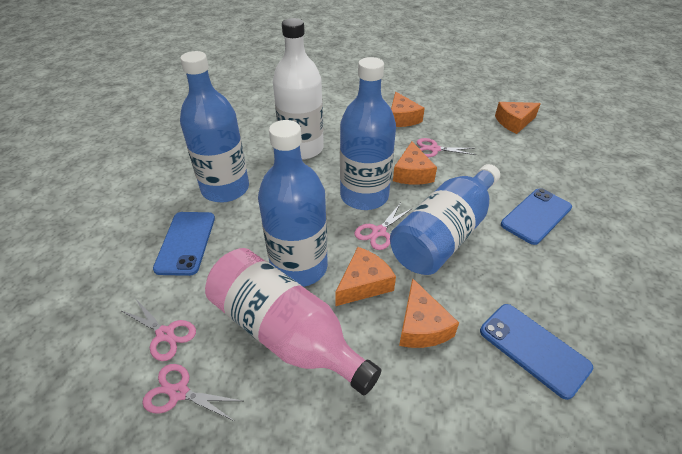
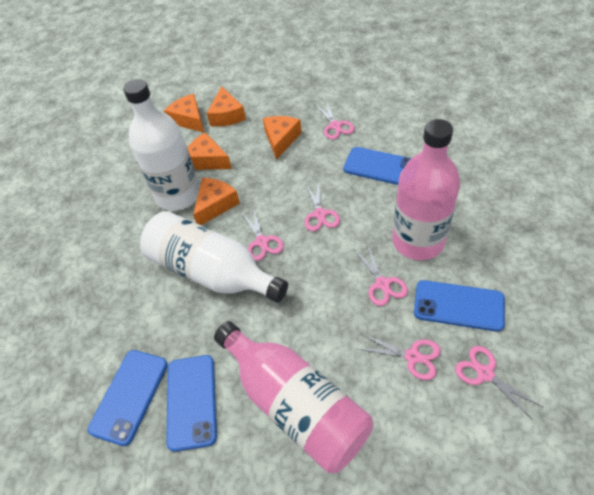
blue bottle: 4 -> 0
blue phone: 3 -> 4
pink bottle: 1 -> 2
pink scissors: 4 -> 6
white bottle: 1 -> 2

